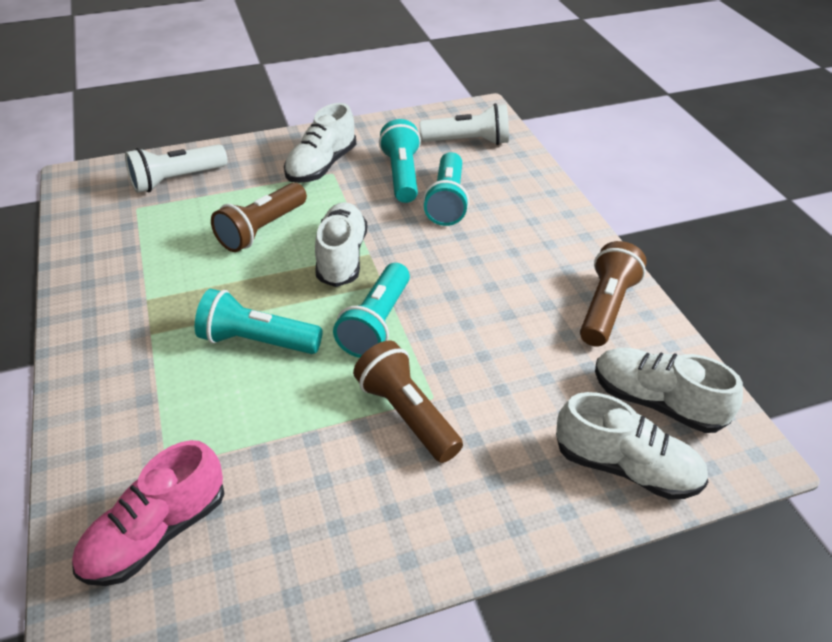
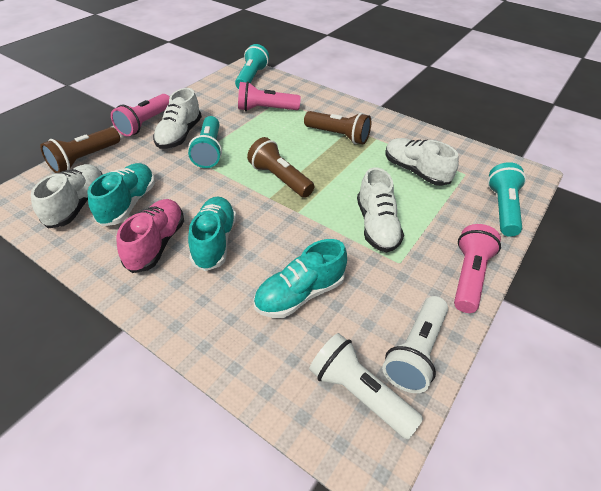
pink flashlight: 0 -> 3
turquoise flashlight: 4 -> 3
turquoise shoe: 0 -> 3

